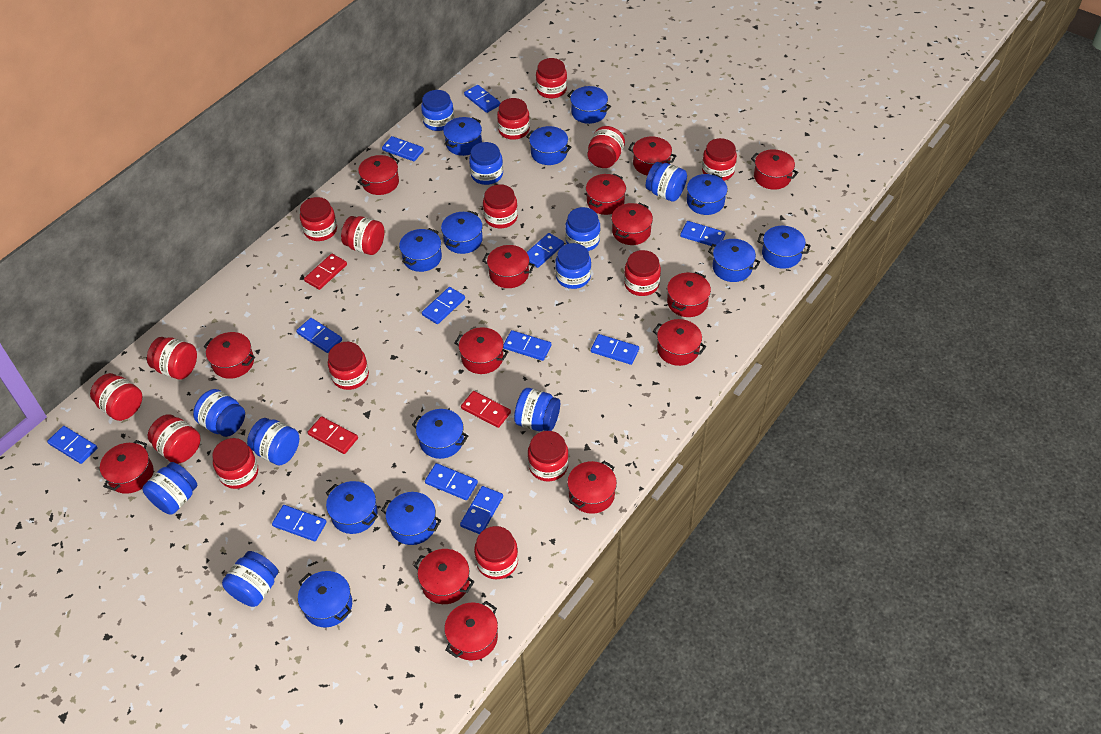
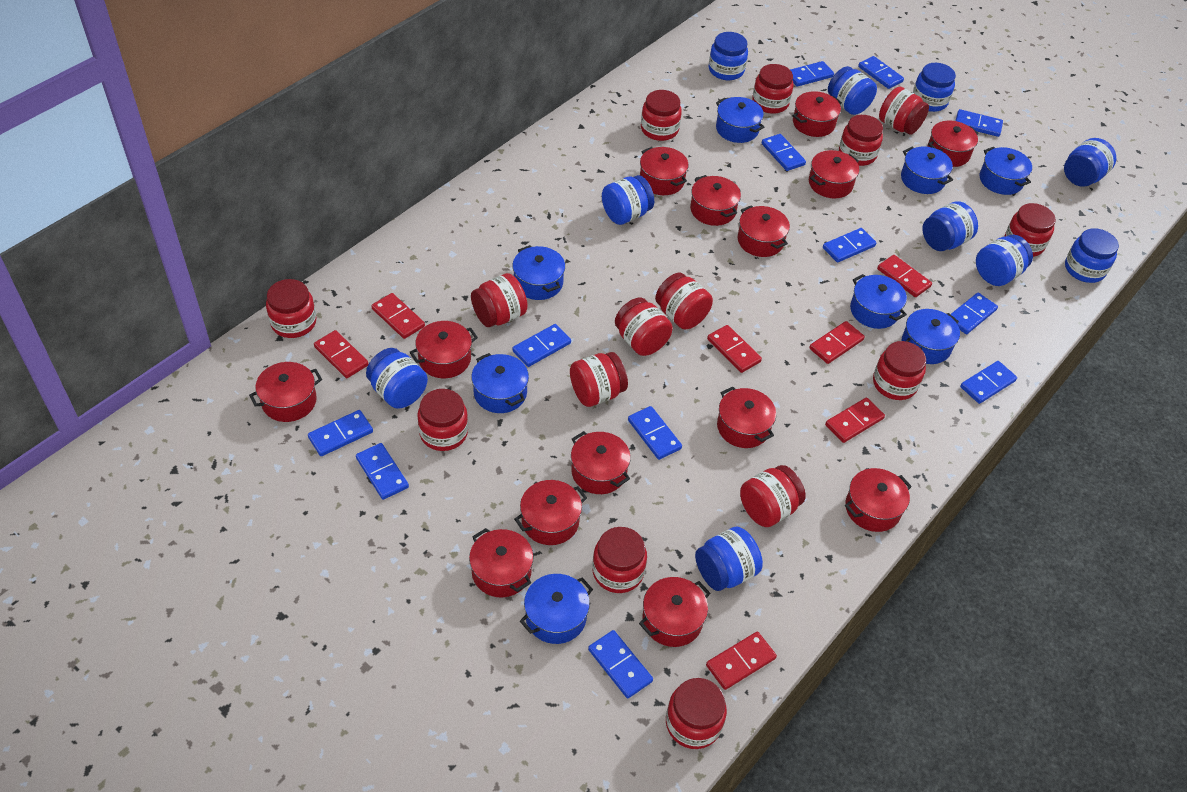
blue pot: 12 -> 8
red domino: 3 -> 7

